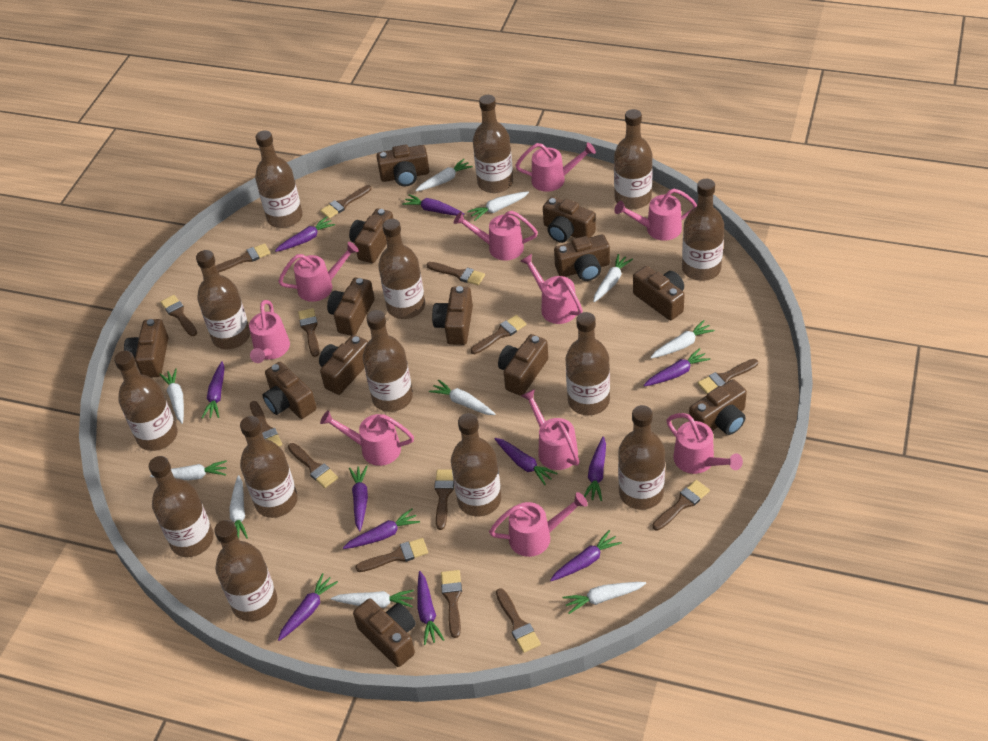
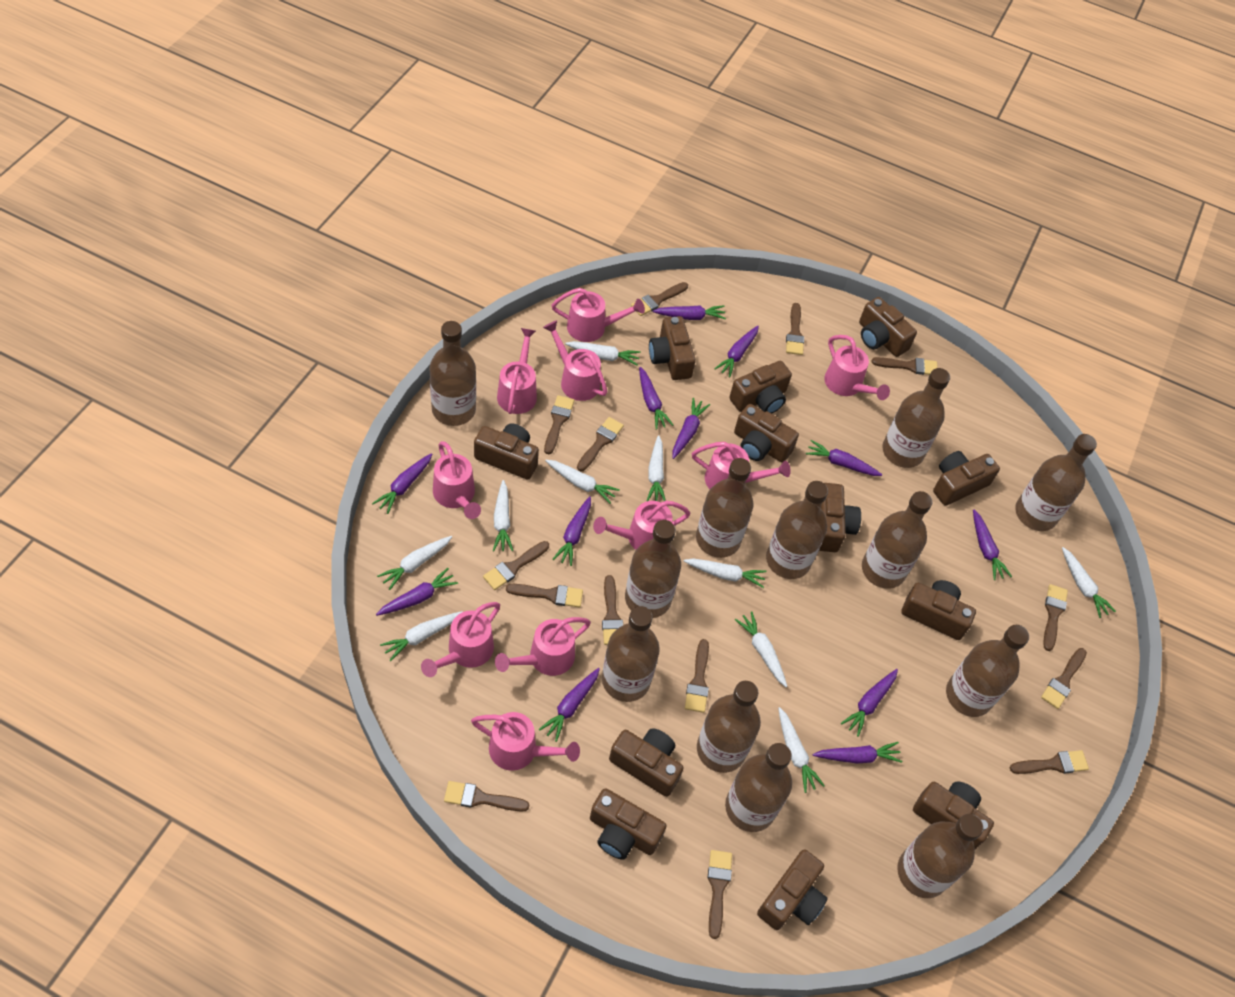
brown bottle: 14 -> 12
brown camera: 13 -> 12
purple carrot: 11 -> 12

